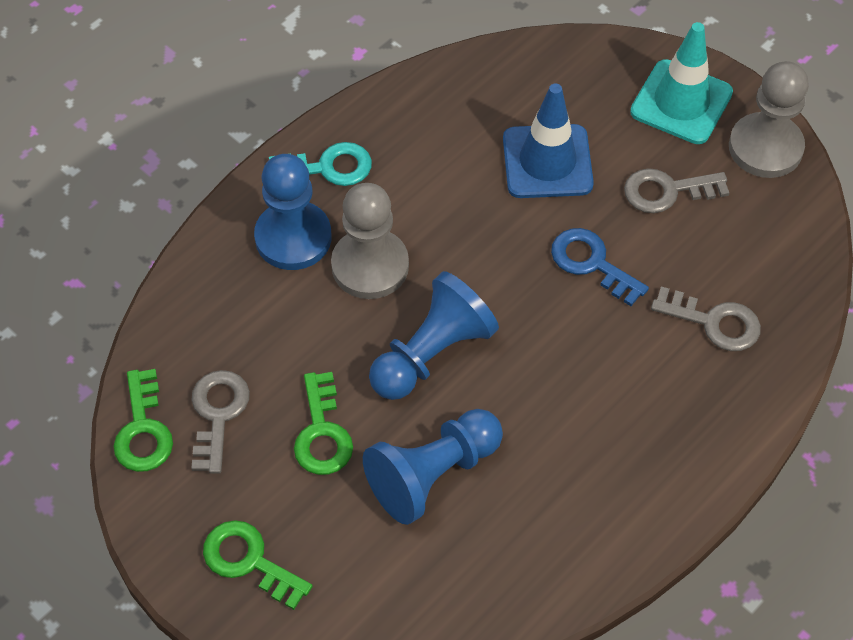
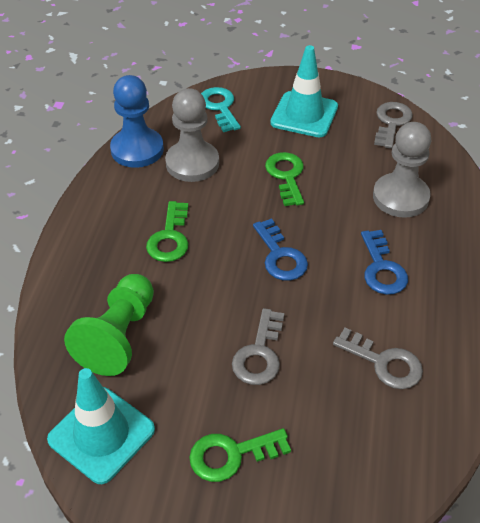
blue key: 1 -> 2
blue pawn: 3 -> 1
blue traffic cone: 1 -> 0
green pawn: 0 -> 1
turquoise traffic cone: 1 -> 2

